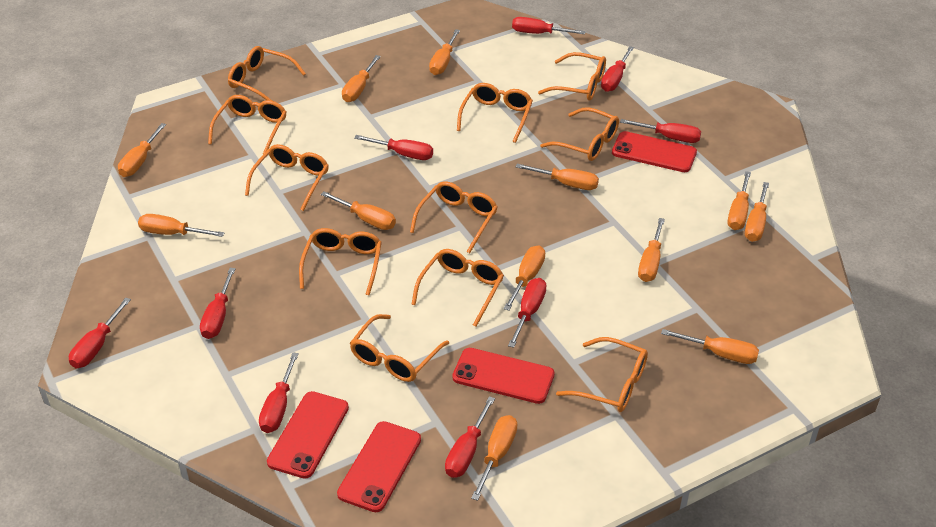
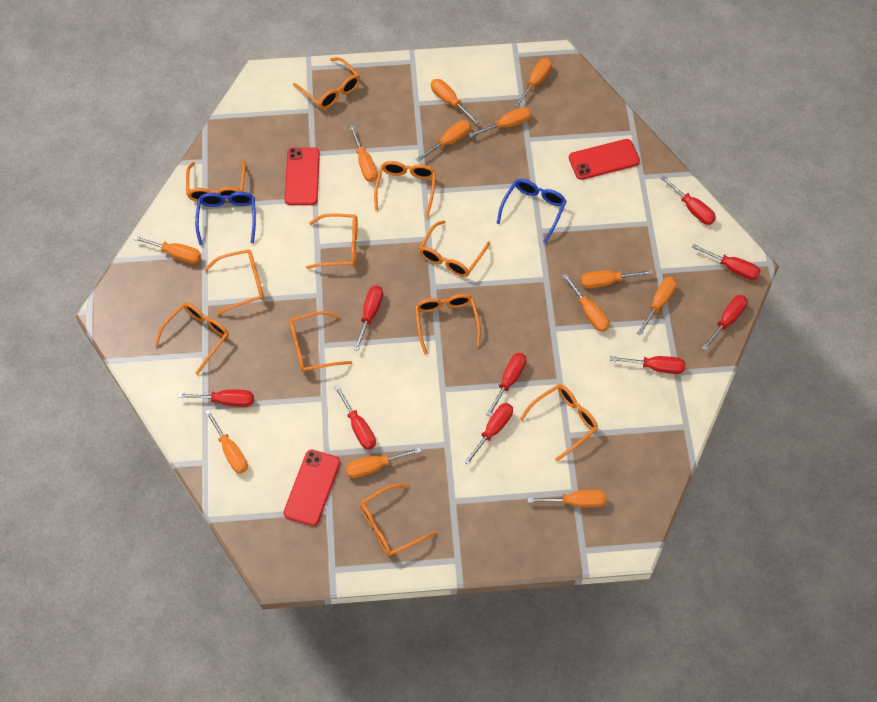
blue glasses: 0 -> 2
red phone: 4 -> 3

